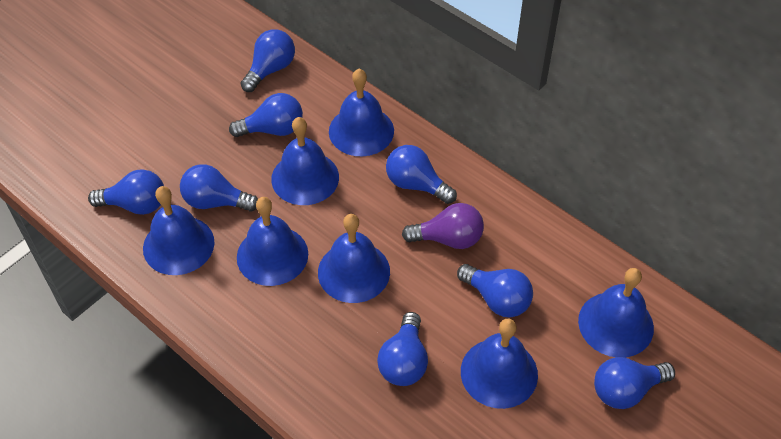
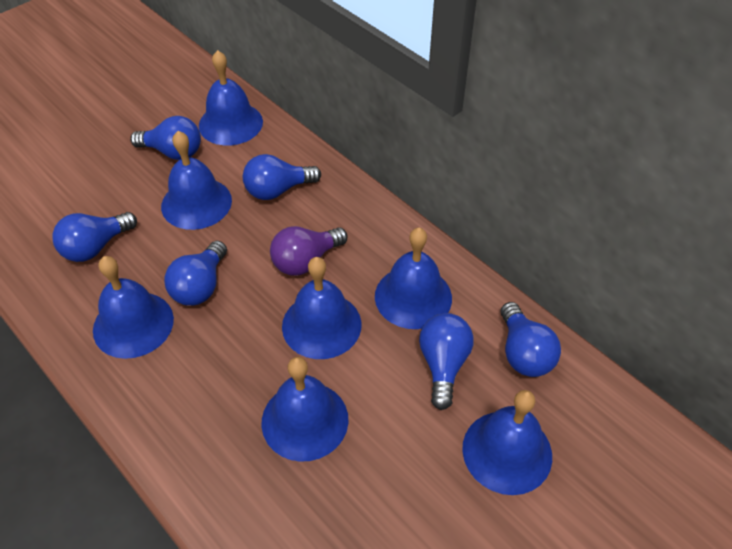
blue light bulb: 8 -> 6

